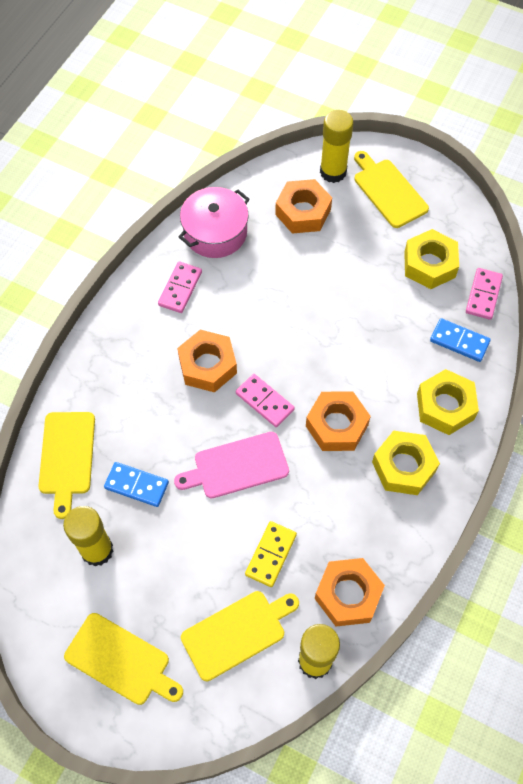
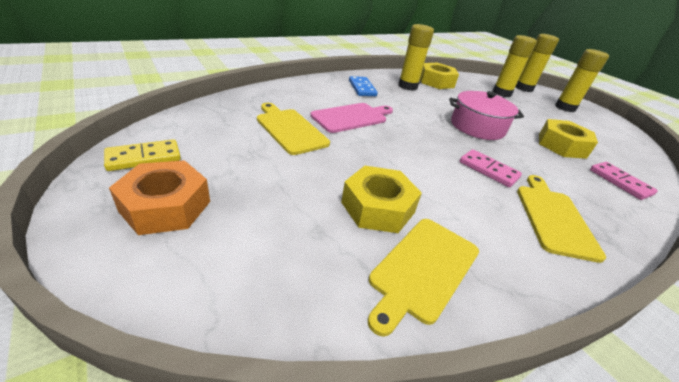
blue domino: 2 -> 1
orange nut: 4 -> 1
pink domino: 3 -> 2
yellow cutting board: 4 -> 3
yellow glue stick: 3 -> 4

